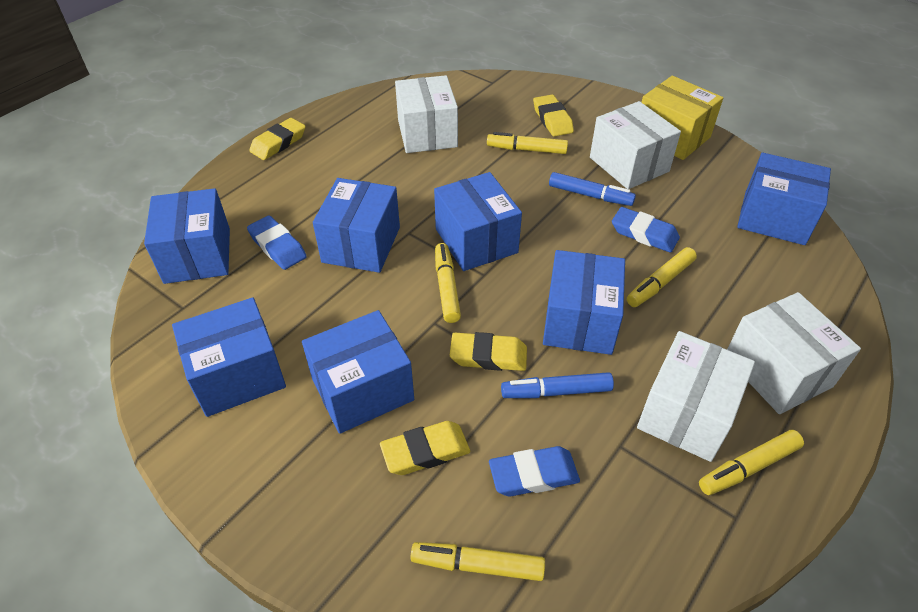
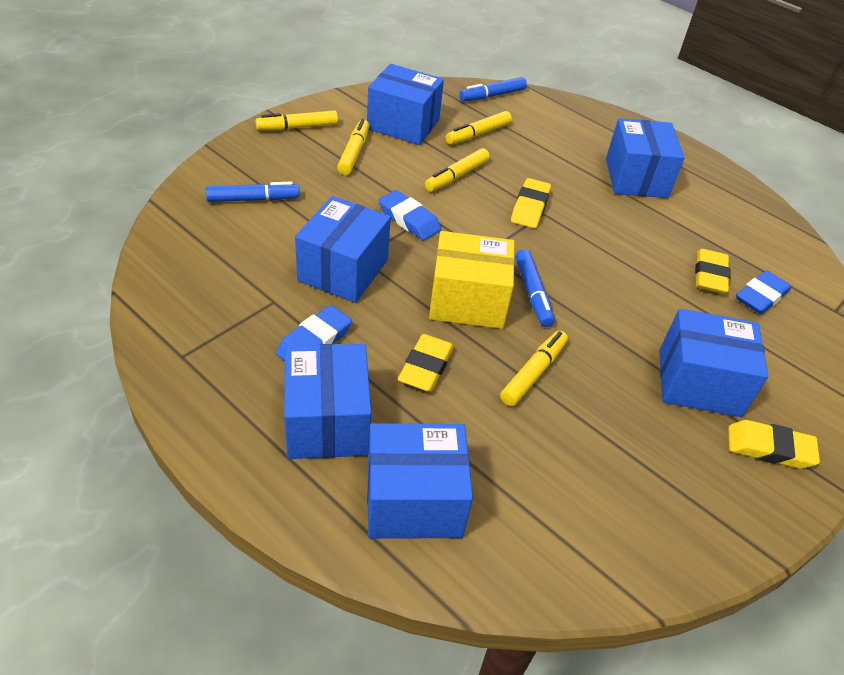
blue box: 7 -> 6
blue marker: 2 -> 3
white box: 4 -> 0

